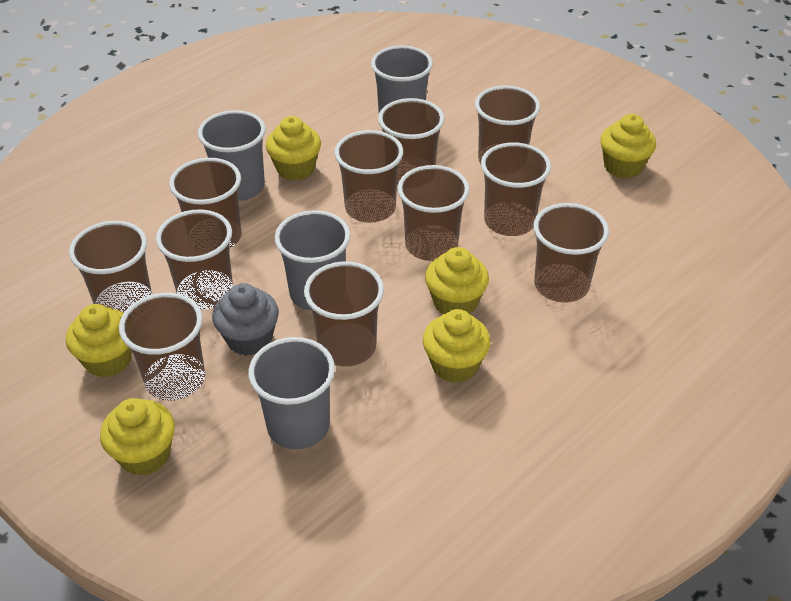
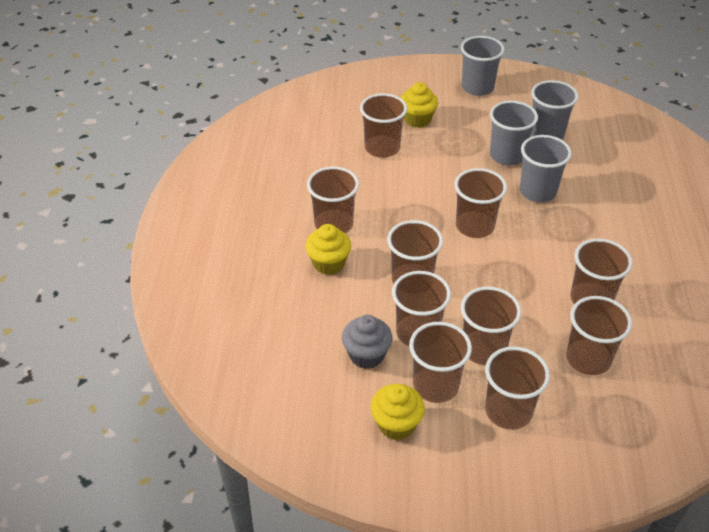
brown cup: 11 -> 10
yellow cupcake: 6 -> 3

